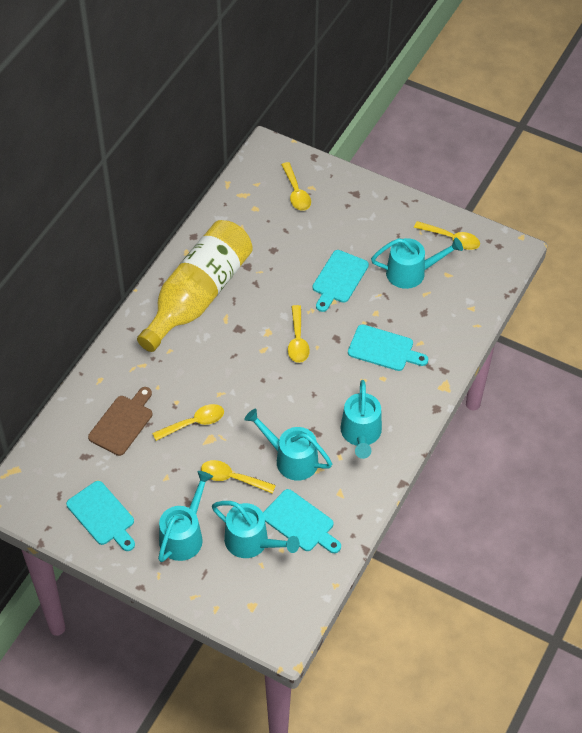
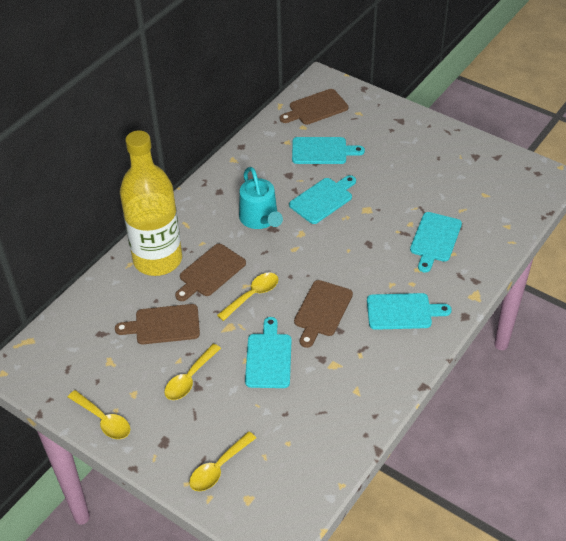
brown cutting board: 1 -> 4
turquoise cutting board: 4 -> 5
turquoise watering can: 5 -> 1
yellow spoon: 5 -> 4

